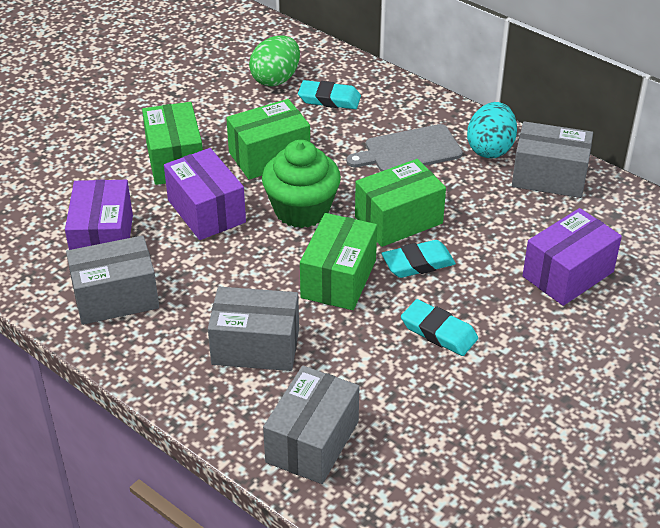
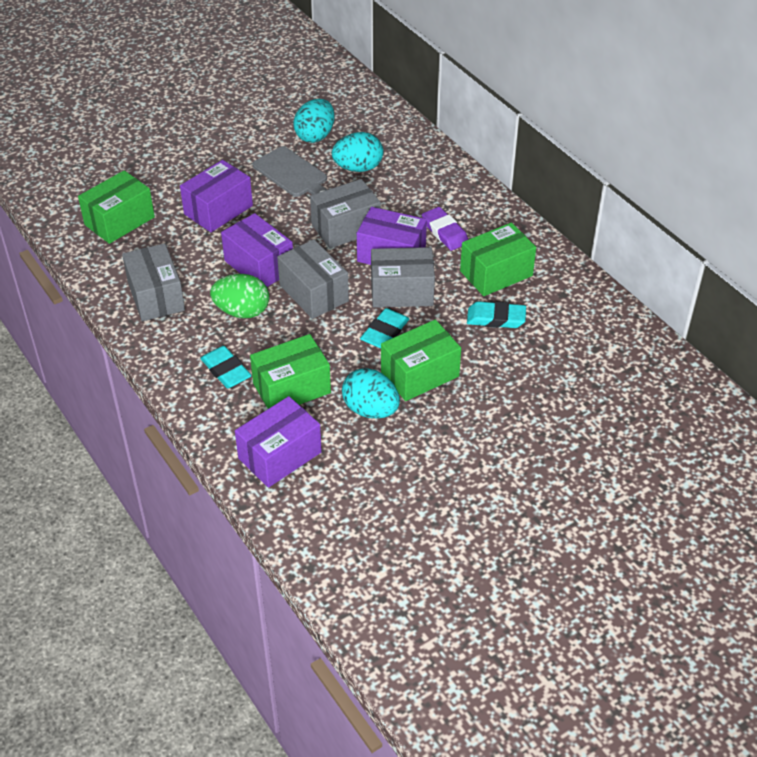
green cupcake: 1 -> 0
purple box: 3 -> 4
purple eraser: 0 -> 1
turquoise egg: 1 -> 3

